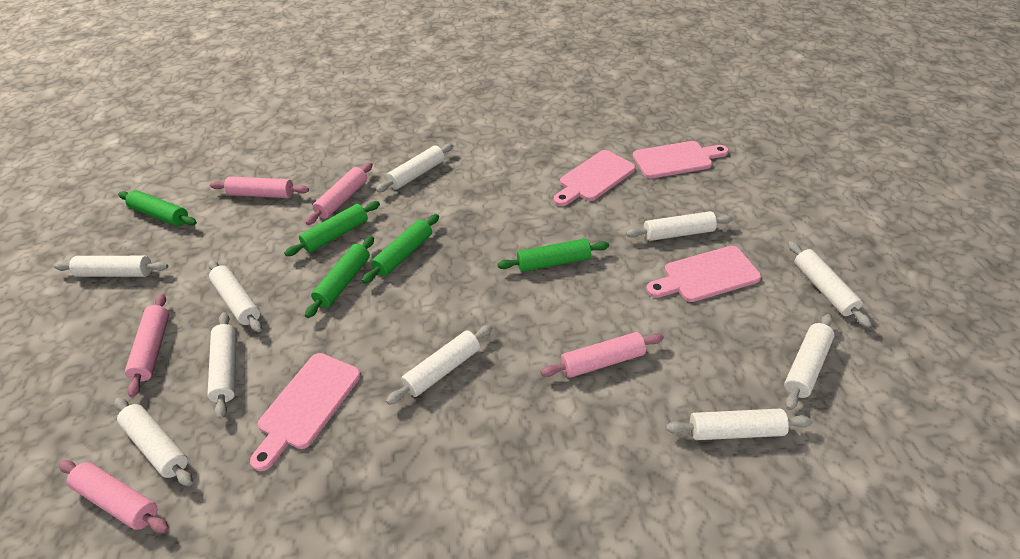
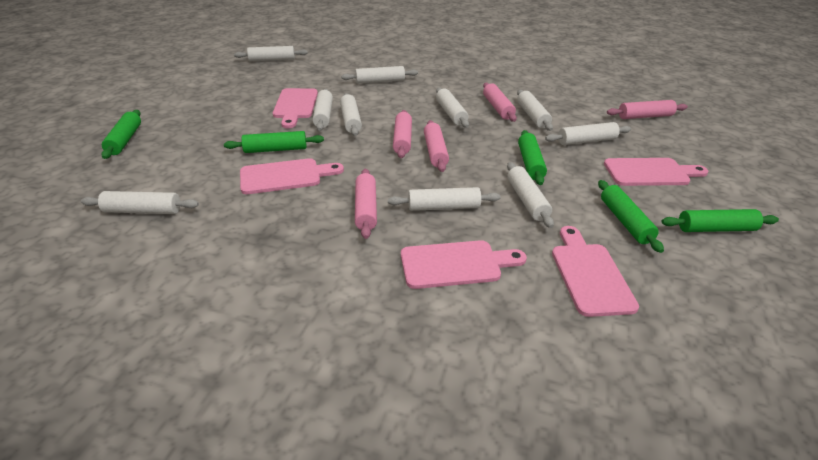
pink cutting board: 4 -> 5

